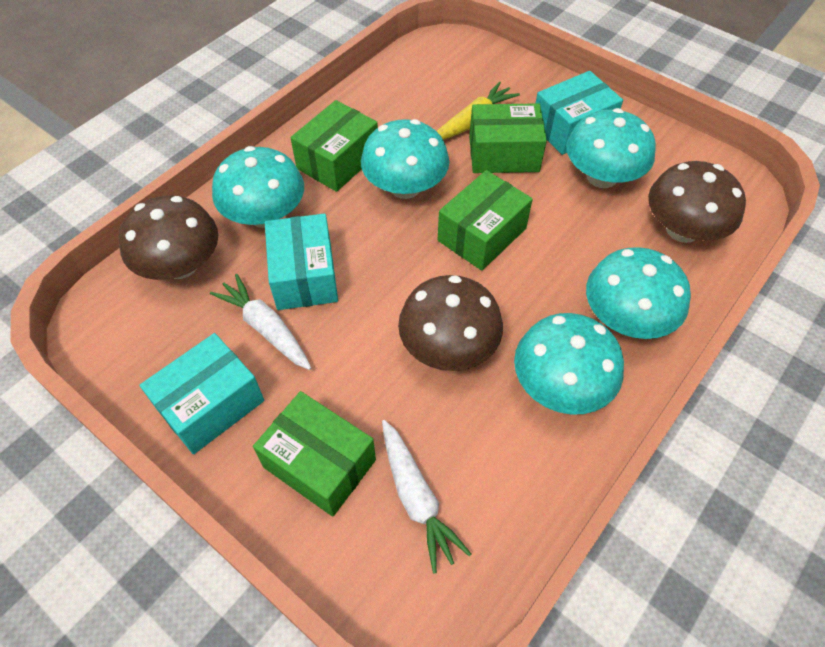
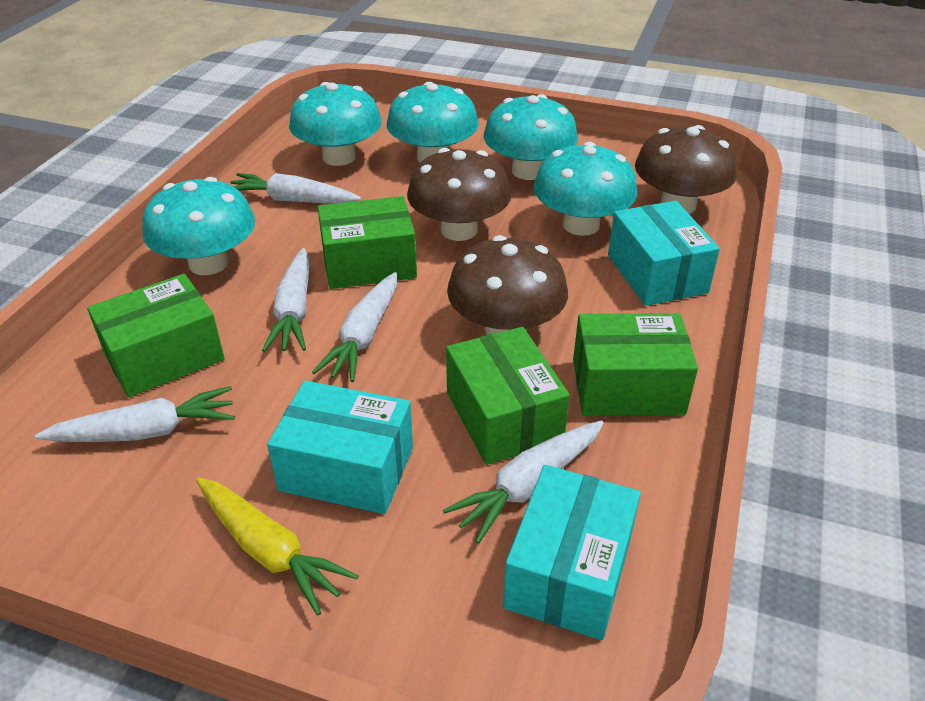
white carrot: 2 -> 5

